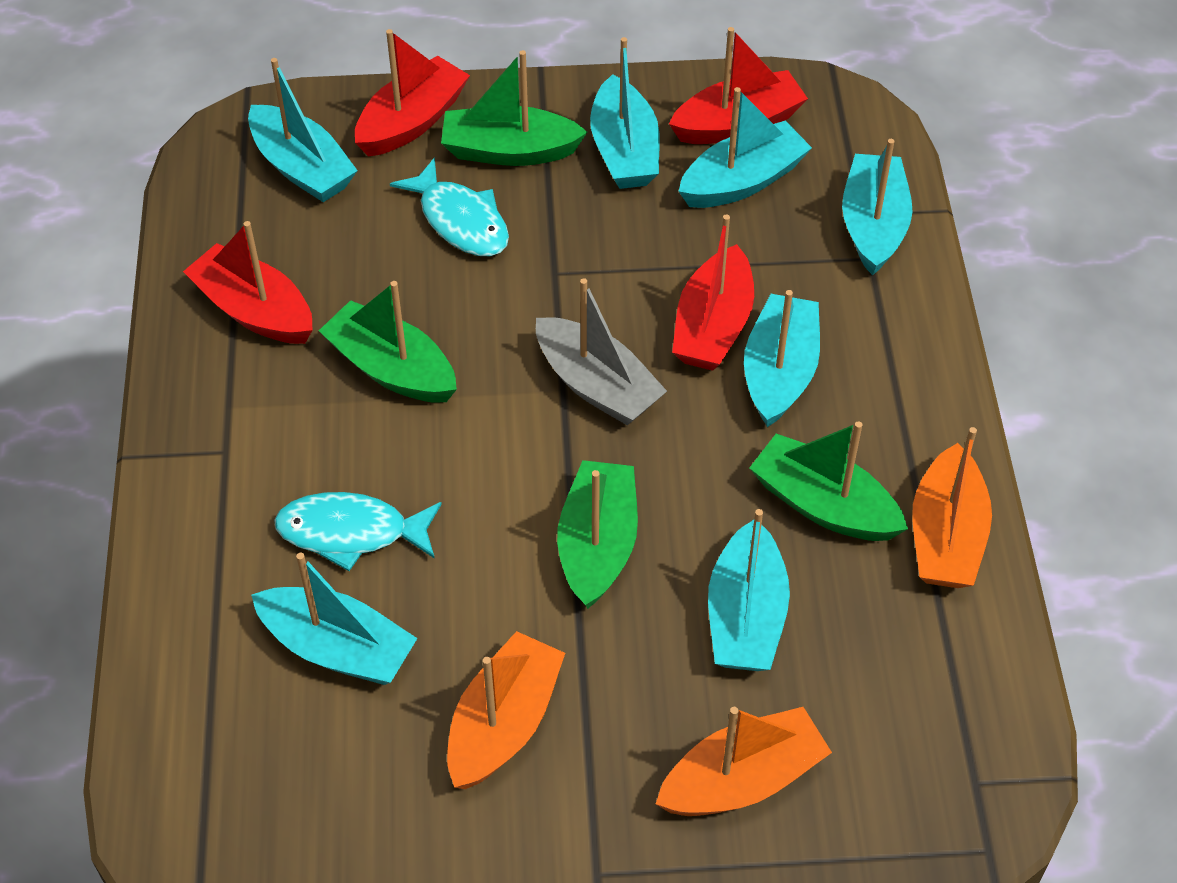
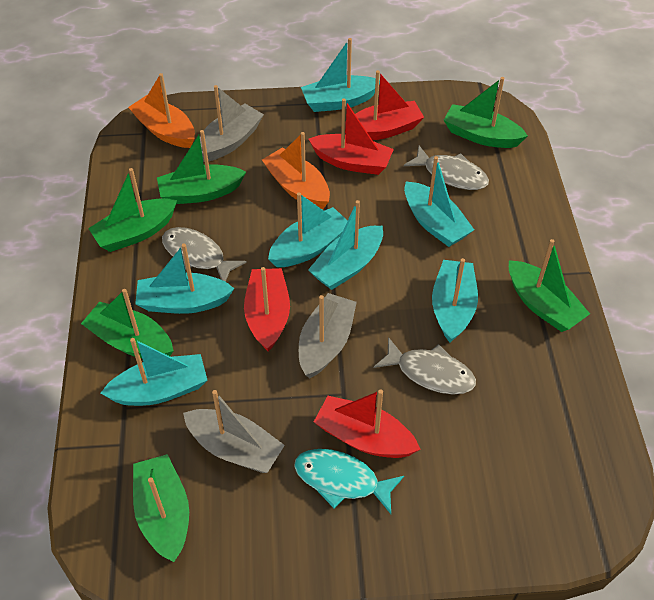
green boat: 4 -> 6
grey boat: 1 -> 3
grey fish: 0 -> 3
orange boat: 3 -> 2
turquoise fish: 2 -> 1

